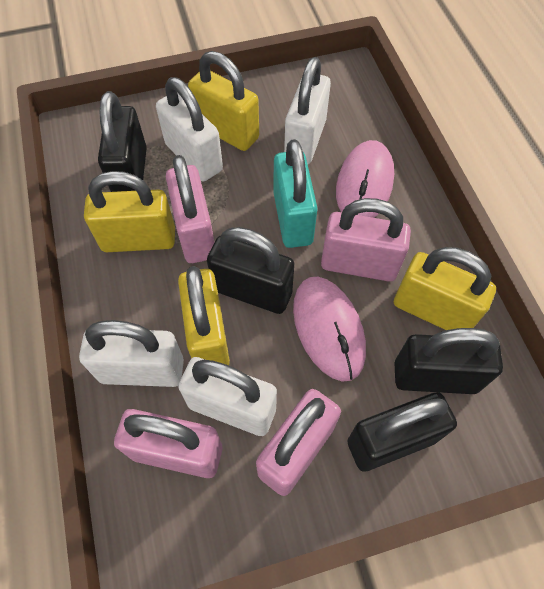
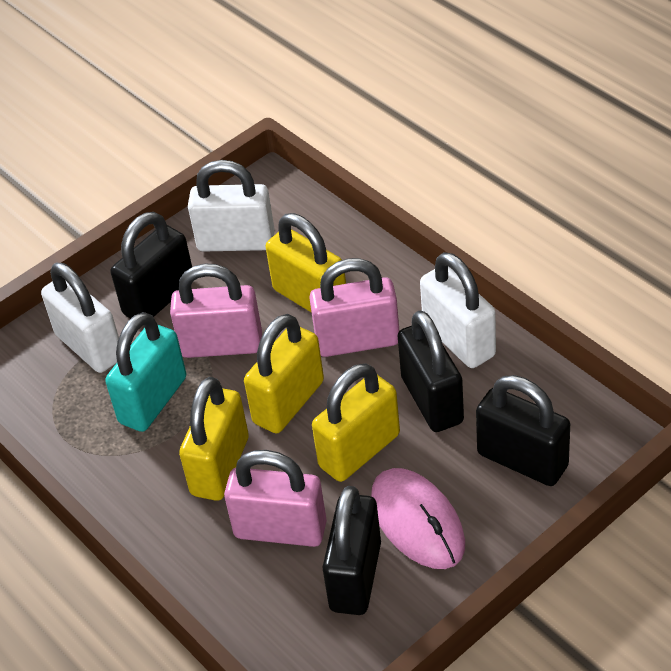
pink mouse: 2 -> 1
pink padlock: 4 -> 3
white padlock: 4 -> 3

